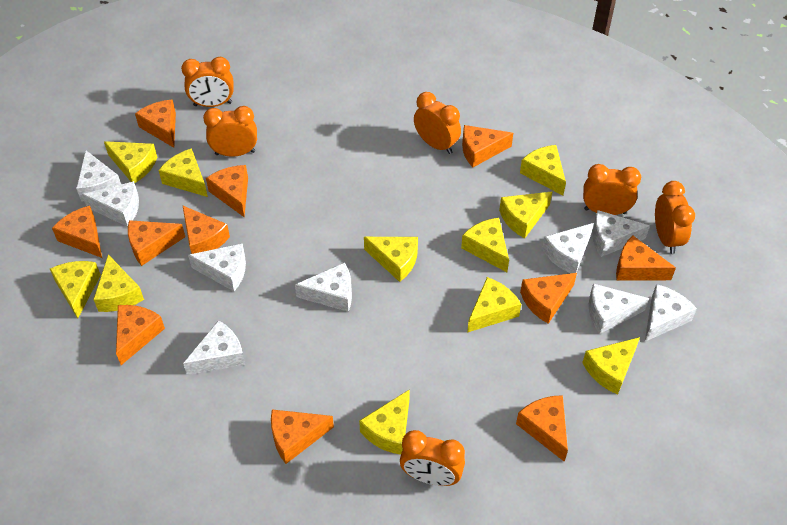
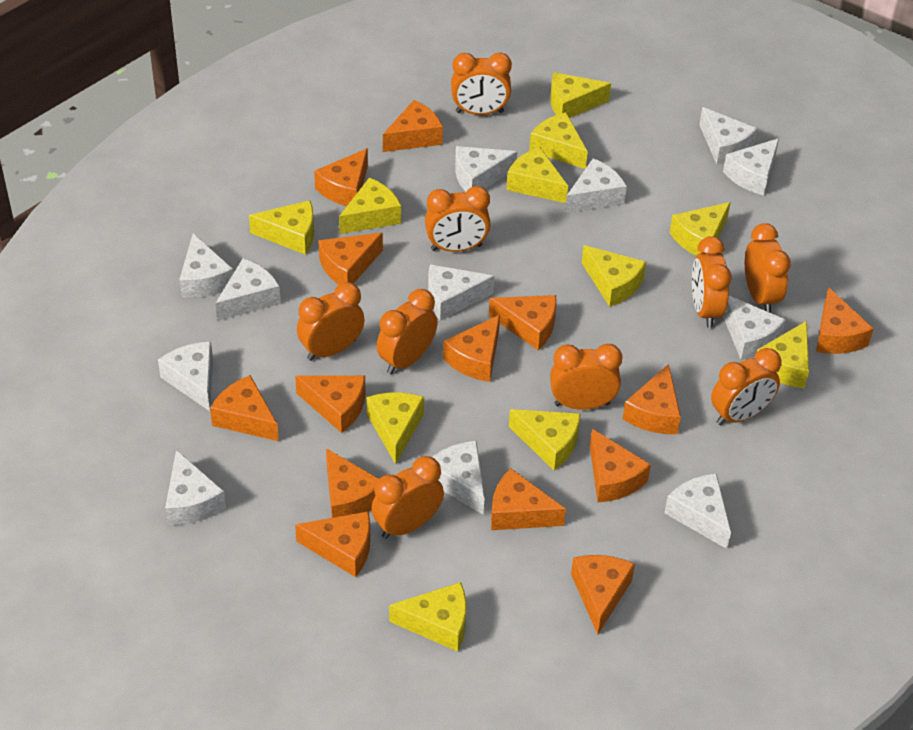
orange cheese: 11 -> 14
orange clock: 6 -> 9
white cheese: 9 -> 12

